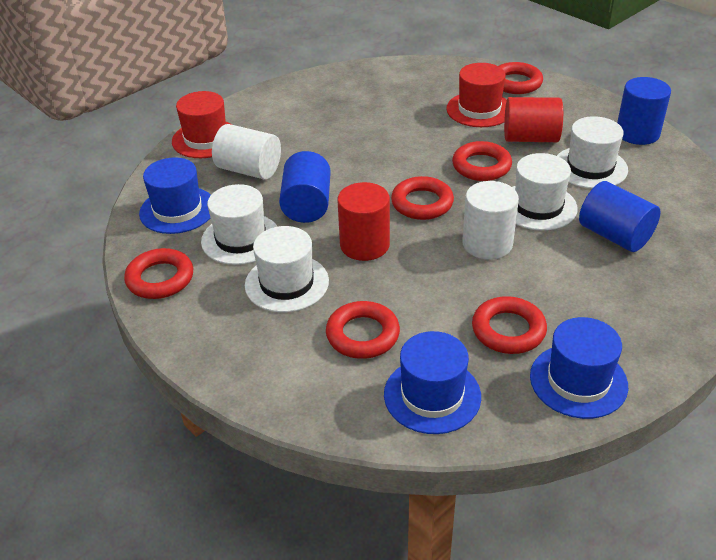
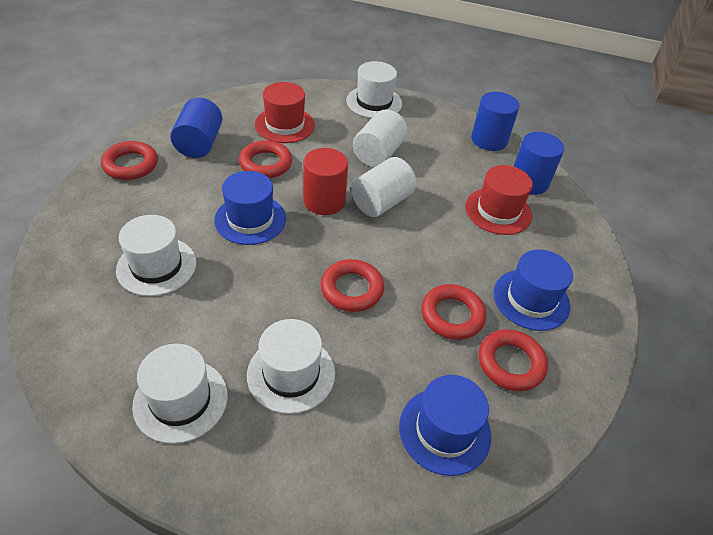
red cylinder: 2 -> 1
red ring: 6 -> 5

